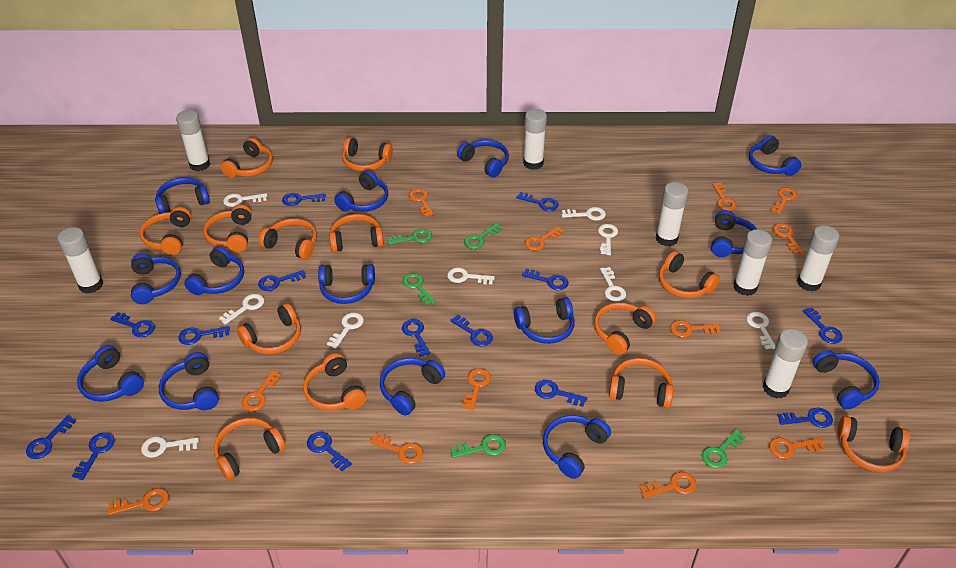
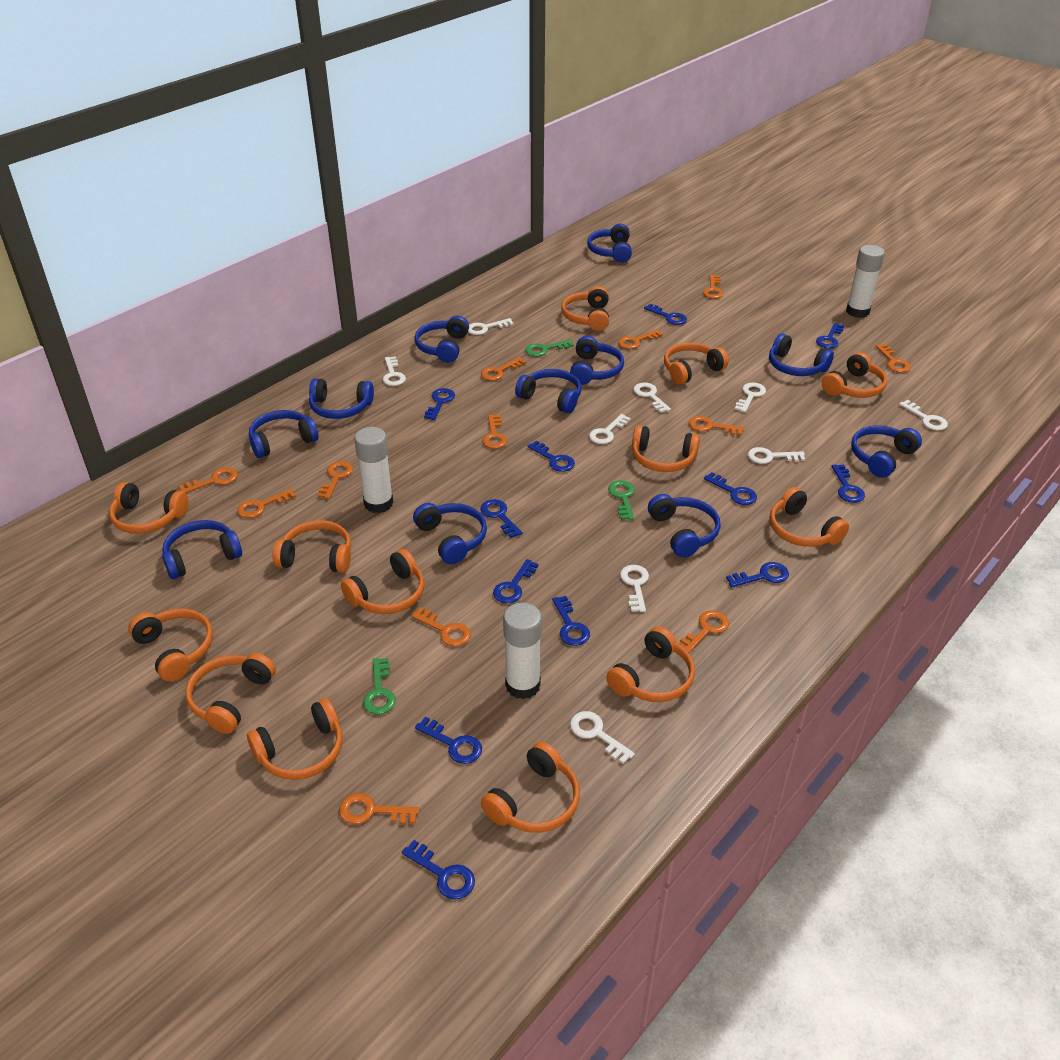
blue headphones: 14 -> 11
blue key: 14 -> 12
green key: 5 -> 3
white glue stick: 7 -> 3

